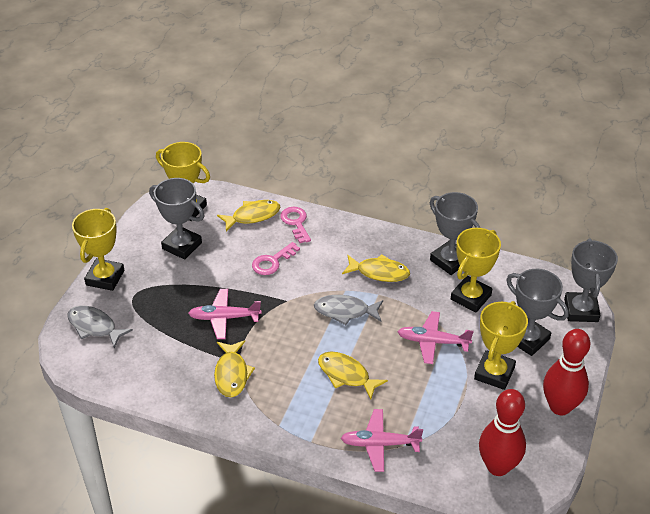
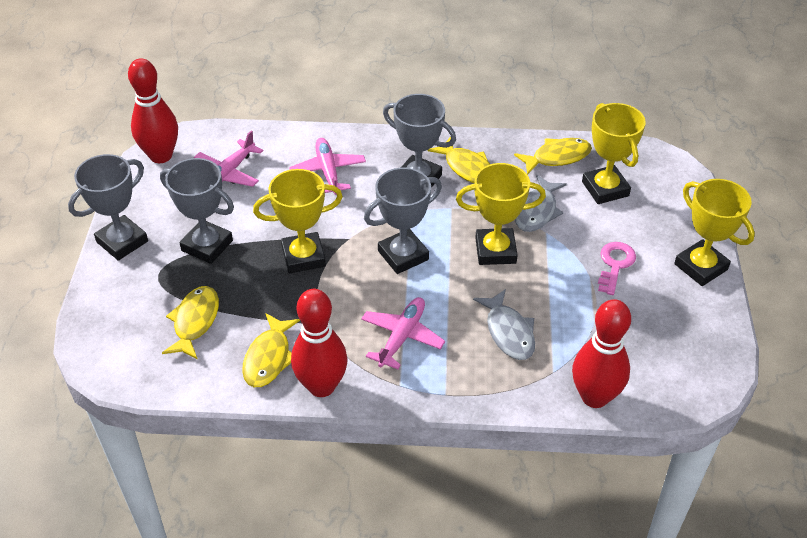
pink key: 2 -> 1
red bowling pin: 2 -> 3

